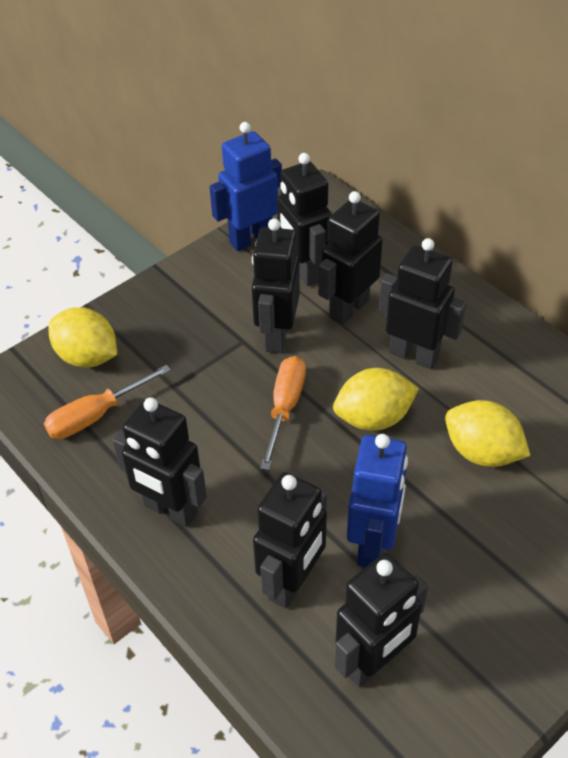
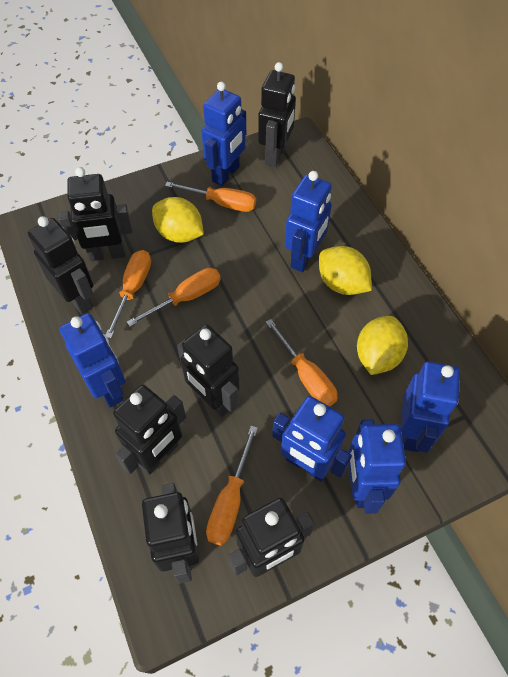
blue robot: 2 -> 6
orange screwdriver: 2 -> 5

